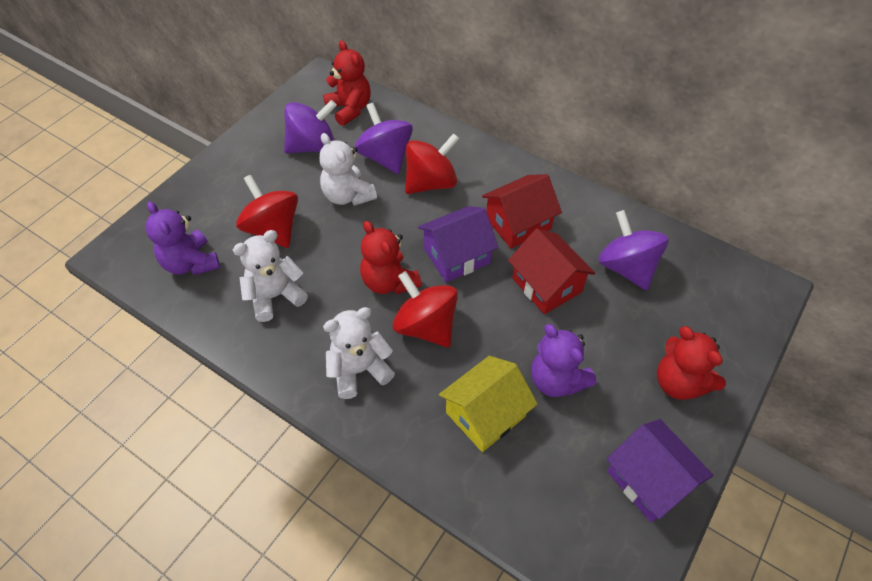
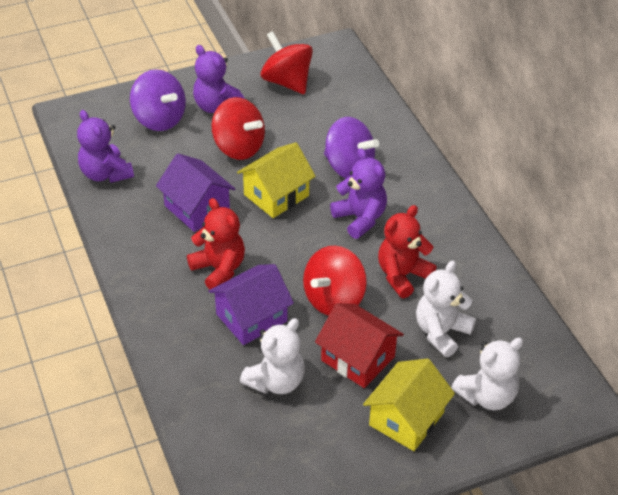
purple spinning top: 3 -> 2
purple teddy bear: 2 -> 3
red house: 2 -> 1
red teddy bear: 3 -> 2
yellow house: 1 -> 2

